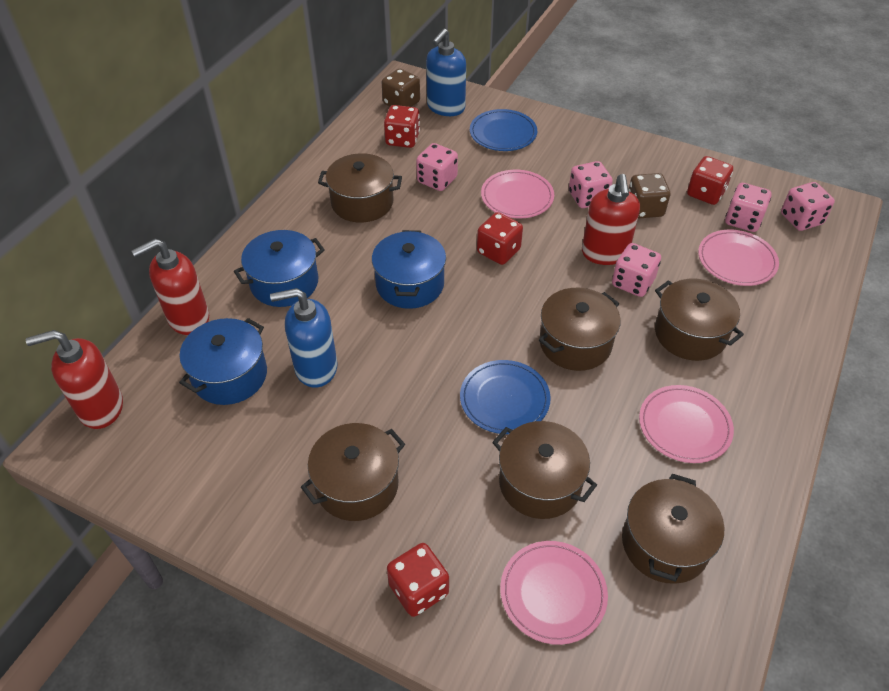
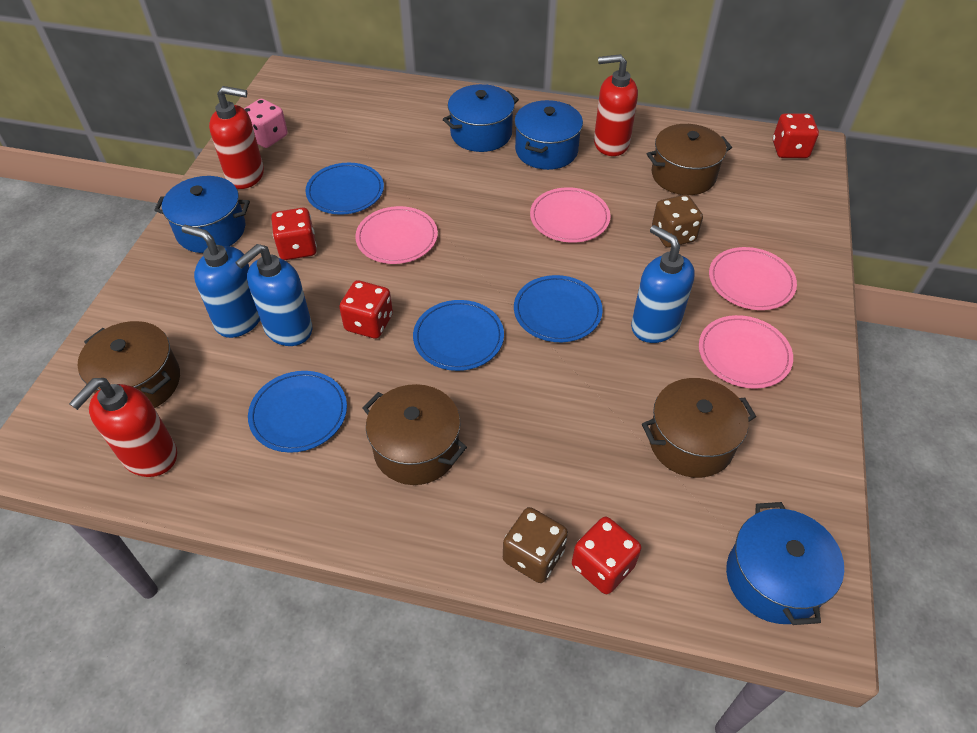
blue plate: 2 -> 4
blue pot: 3 -> 4
blue soap dispenser: 2 -> 3
brown pot: 6 -> 4
pink dice: 5 -> 1

